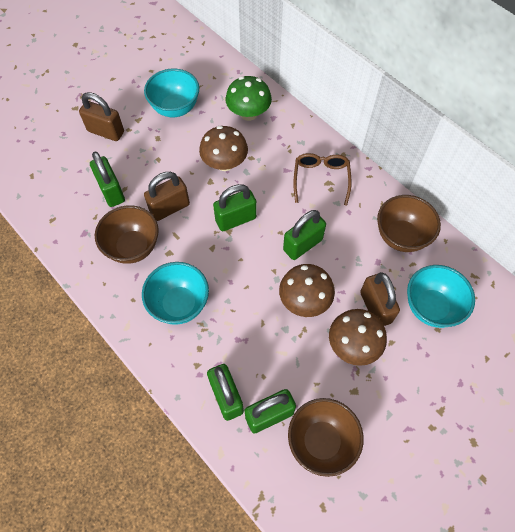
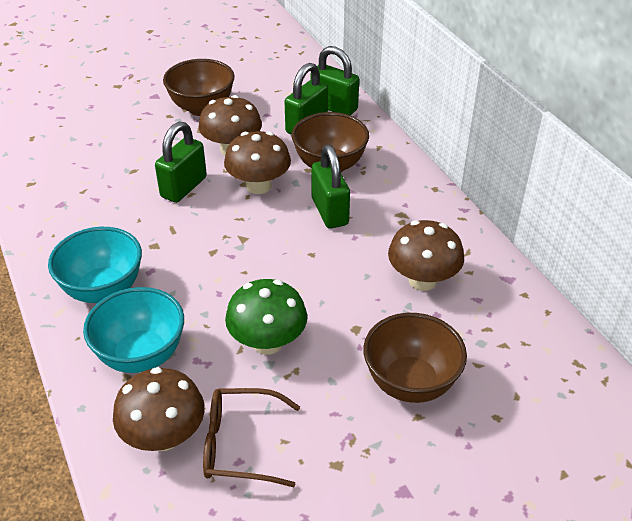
brown mushroom: 3 -> 4
brown padlock: 3 -> 0
green padlock: 5 -> 4
turquoise bowl: 3 -> 2

